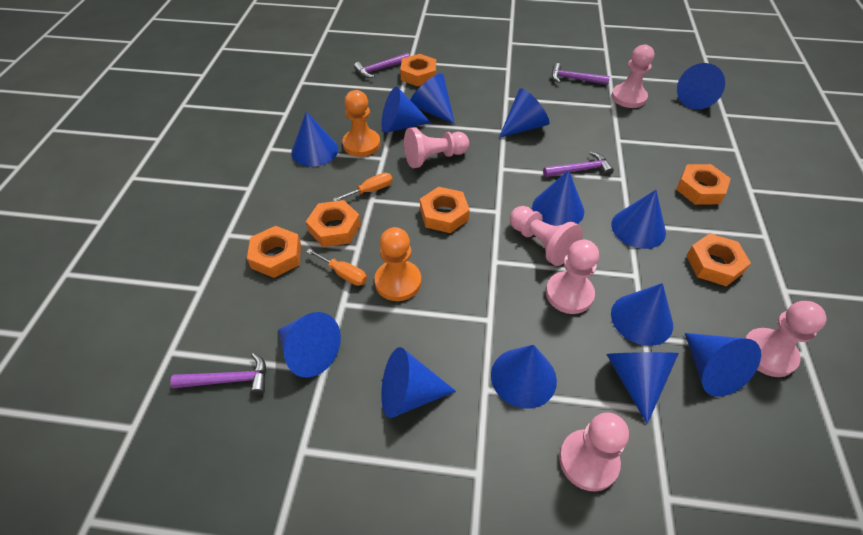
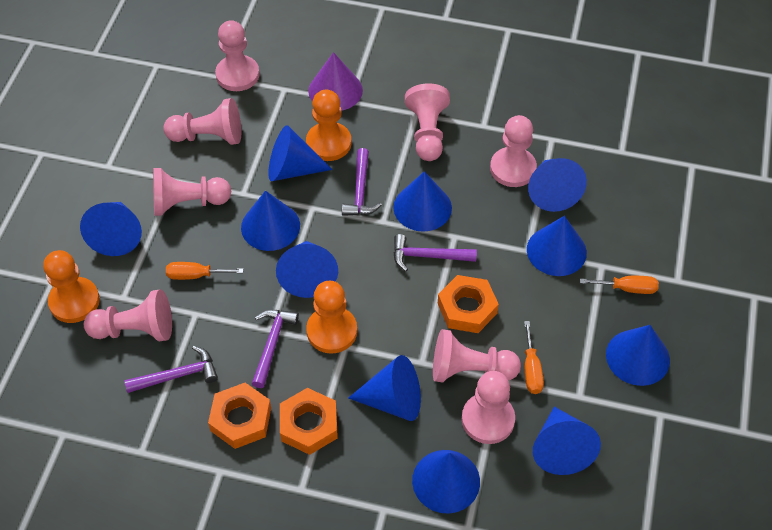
blue cone: 13 -> 11
orange nut: 6 -> 3
orange pawn: 2 -> 3
orange screwdriver: 2 -> 3
pink pawn: 6 -> 8
purple cone: 0 -> 1

